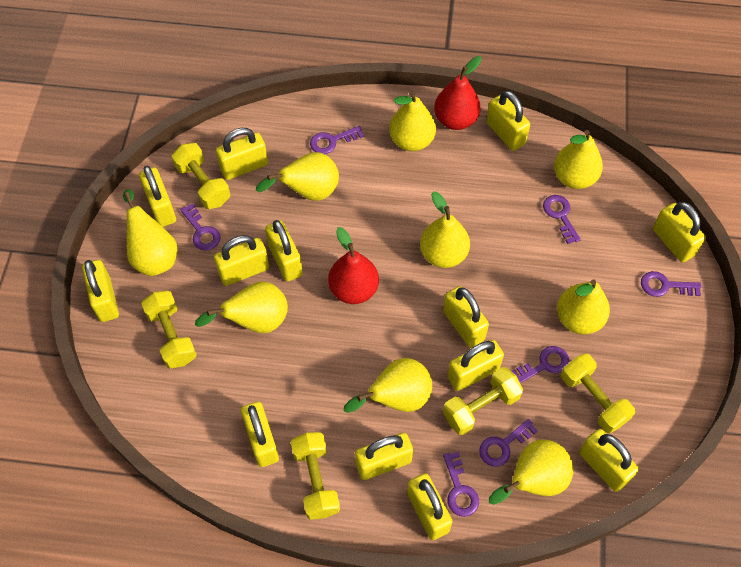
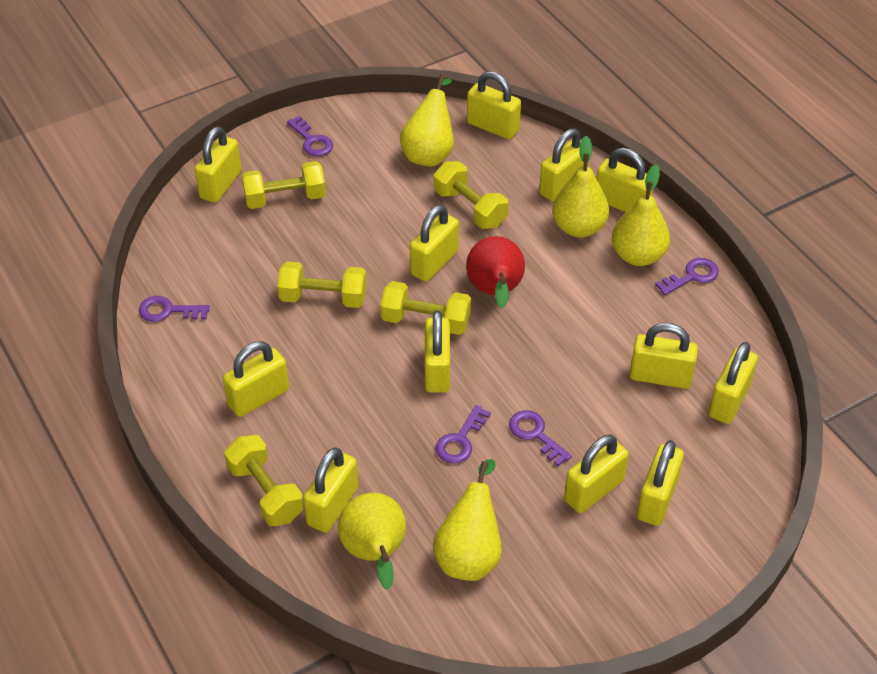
purple key: 7 -> 5
red pear: 2 -> 1
yellow padlock: 13 -> 12
yellow pear: 9 -> 5

